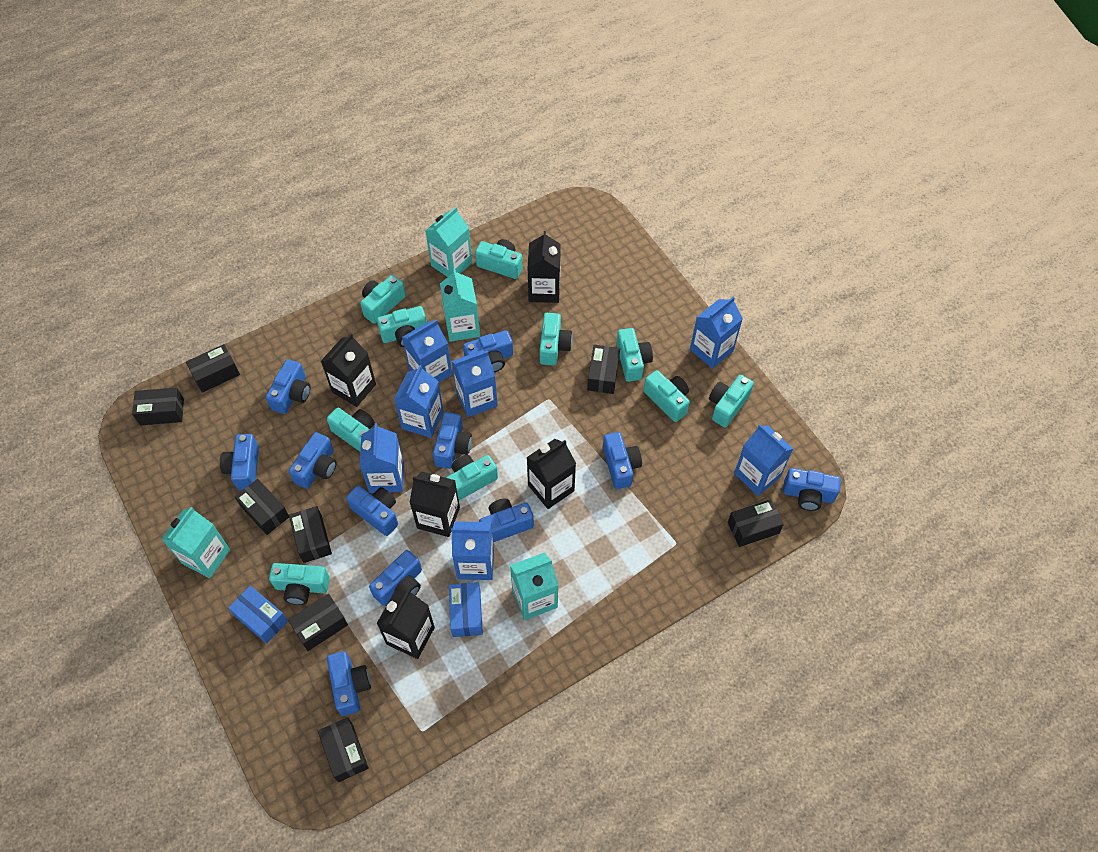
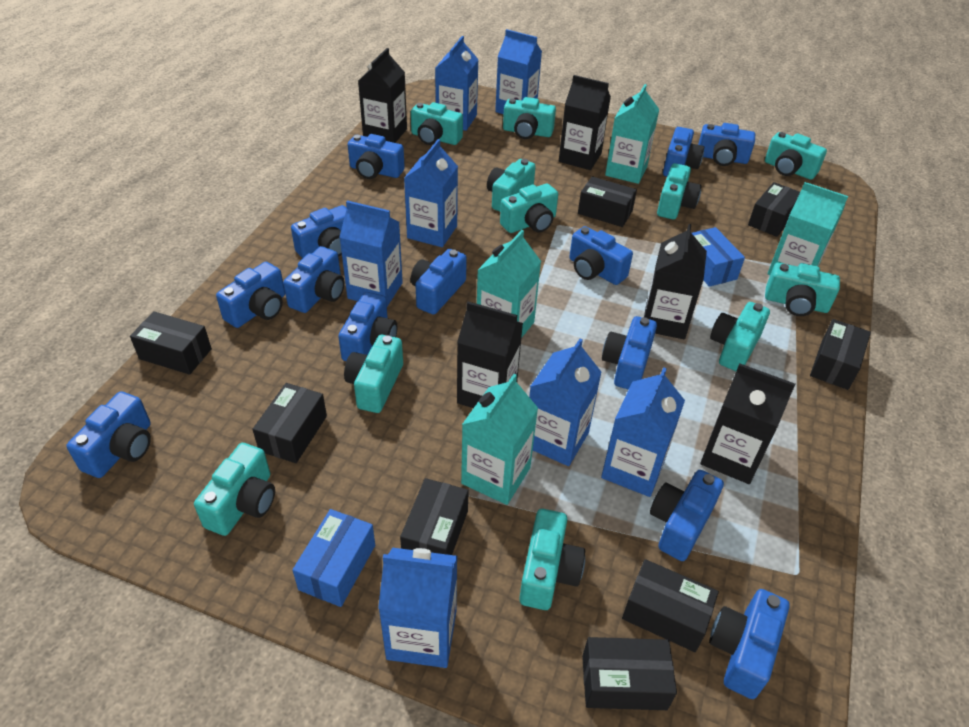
blue camera: 11 -> 13
turquoise camera: 10 -> 11

